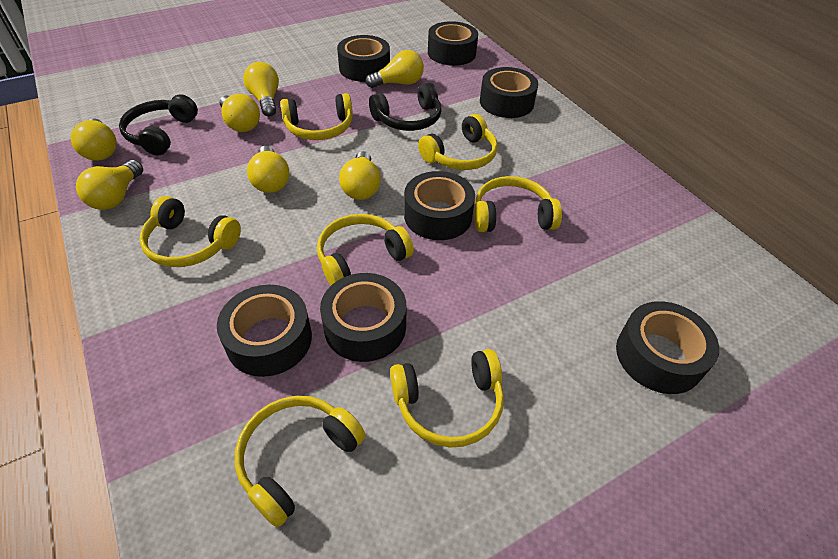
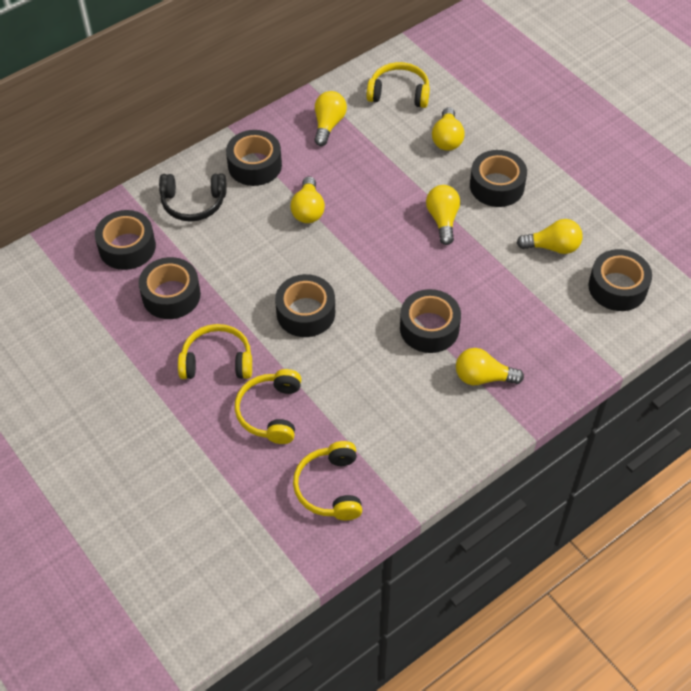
black headphones: 2 -> 1
yellow headphones: 7 -> 4
yellow light bulb: 7 -> 6

